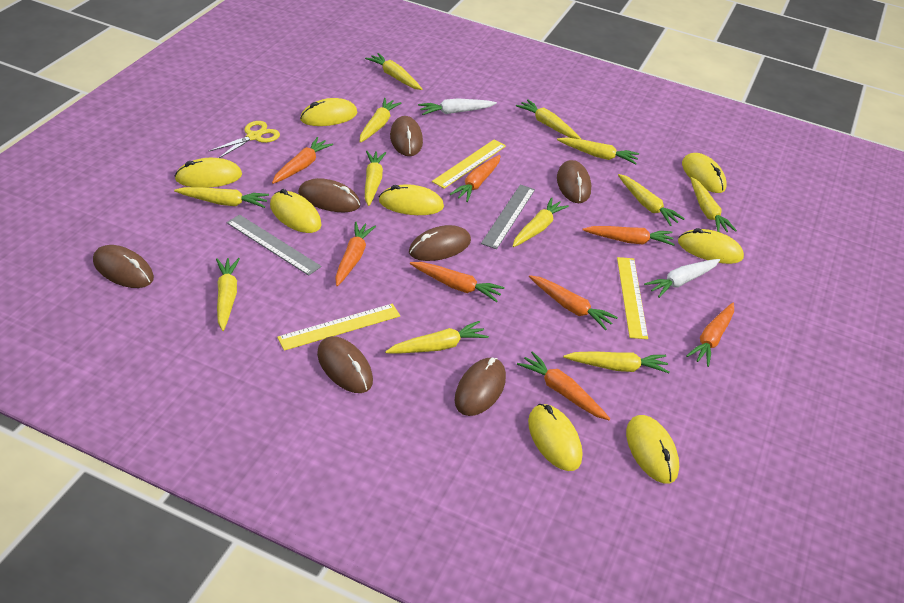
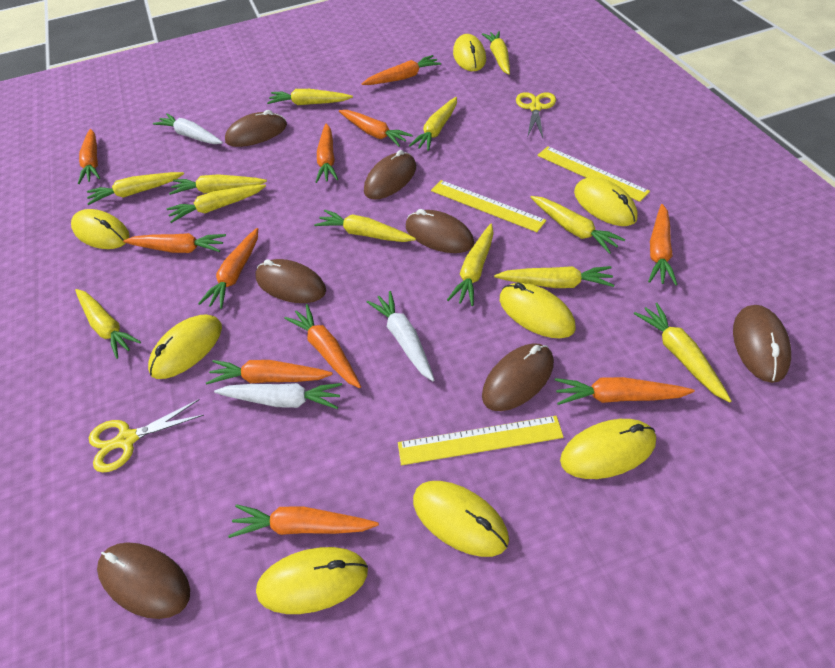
grey ruler: 2 -> 0
orange carrot: 8 -> 11
white carrot: 2 -> 3
yellow scissors: 1 -> 2

